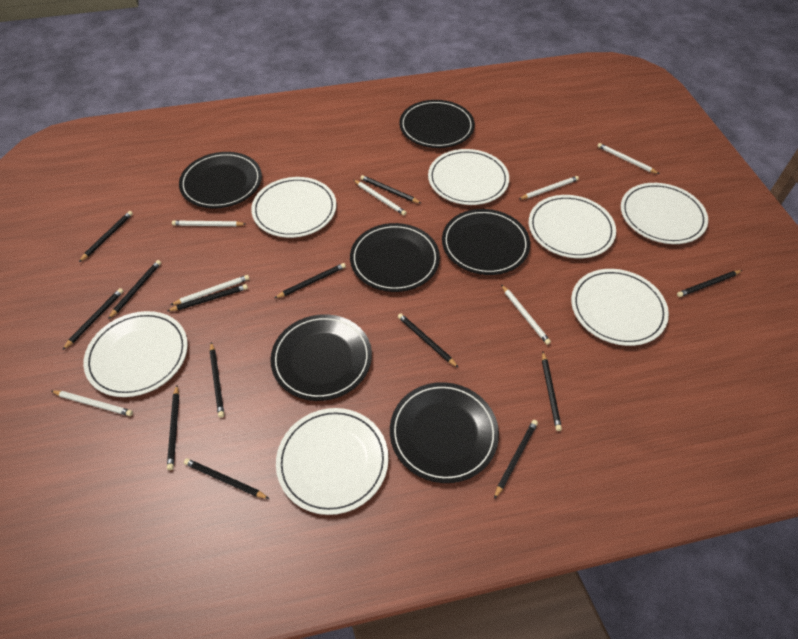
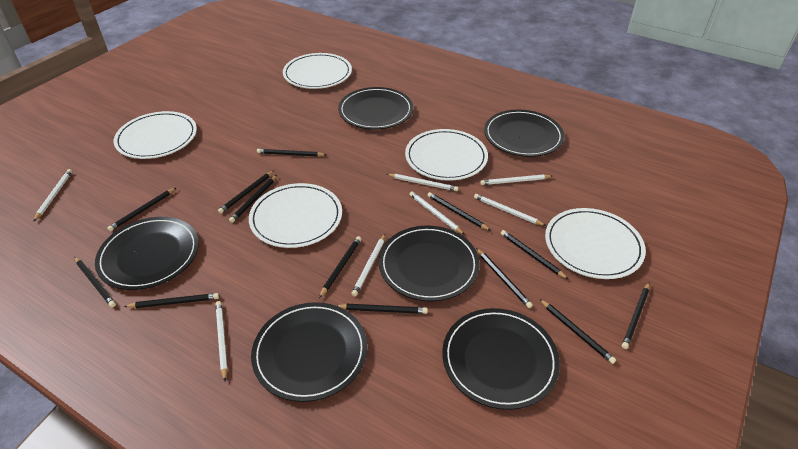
white plate: 7 -> 5

